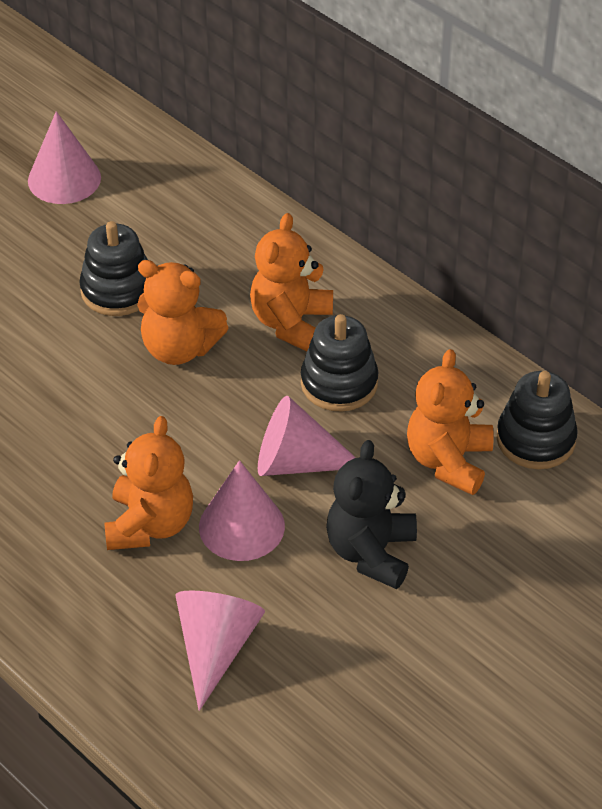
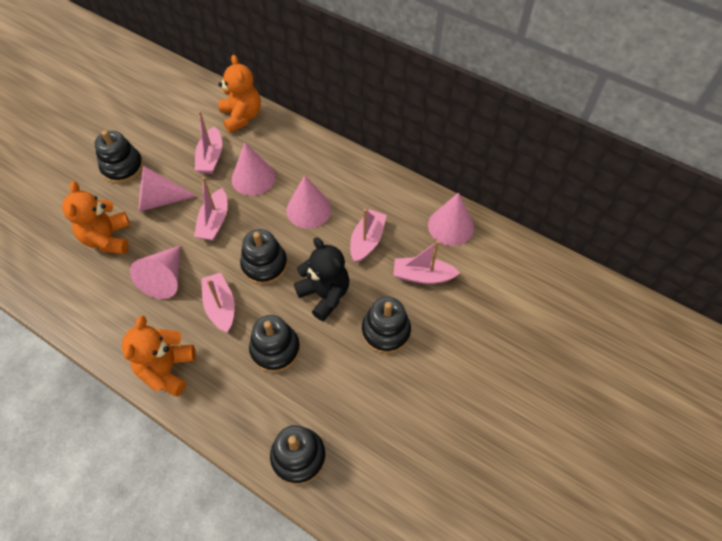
black stacking toy: 3 -> 5
orange teddy bear: 4 -> 3
pink boat: 0 -> 5
pink cone: 4 -> 5

